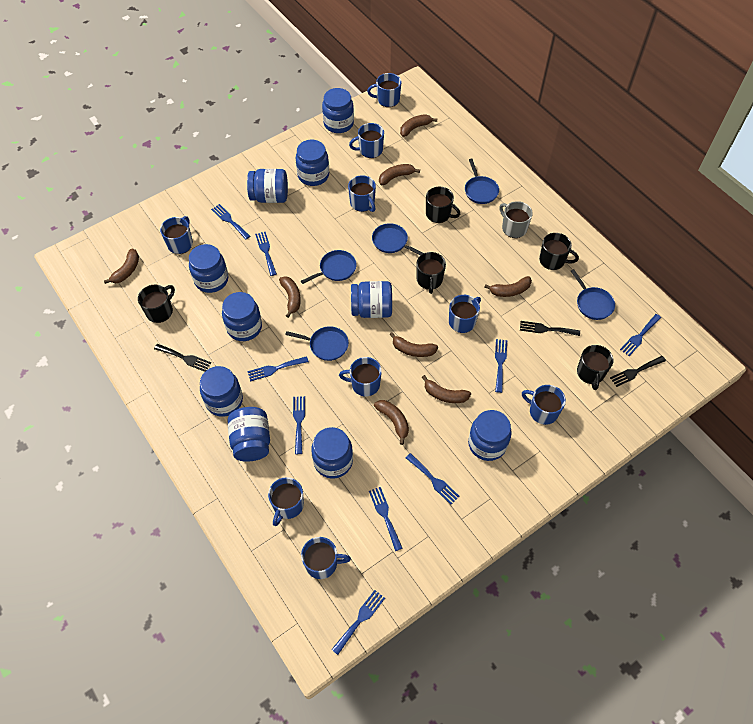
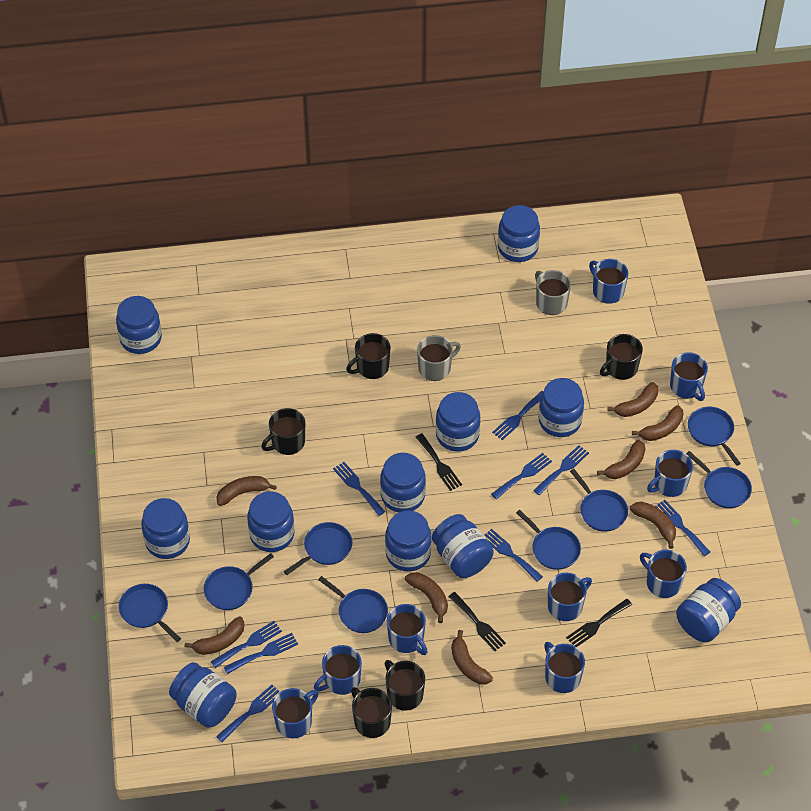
blue jar: 10 -> 11
blue pan: 5 -> 8
grey mug: 1 -> 2

